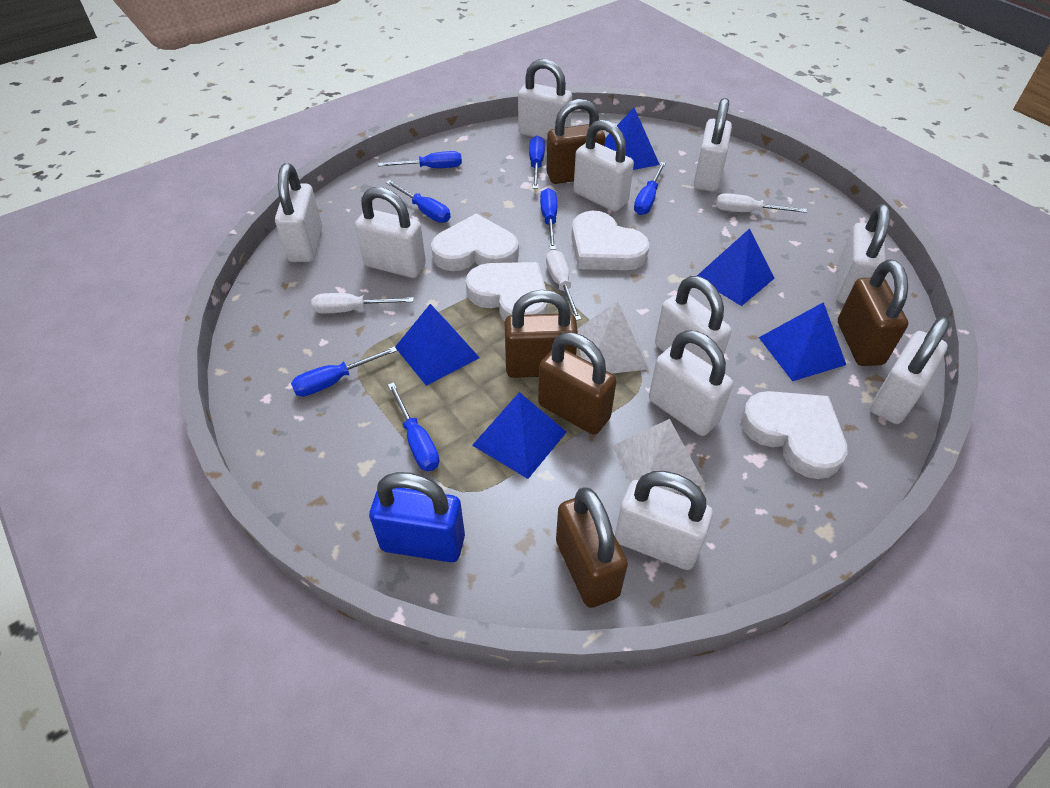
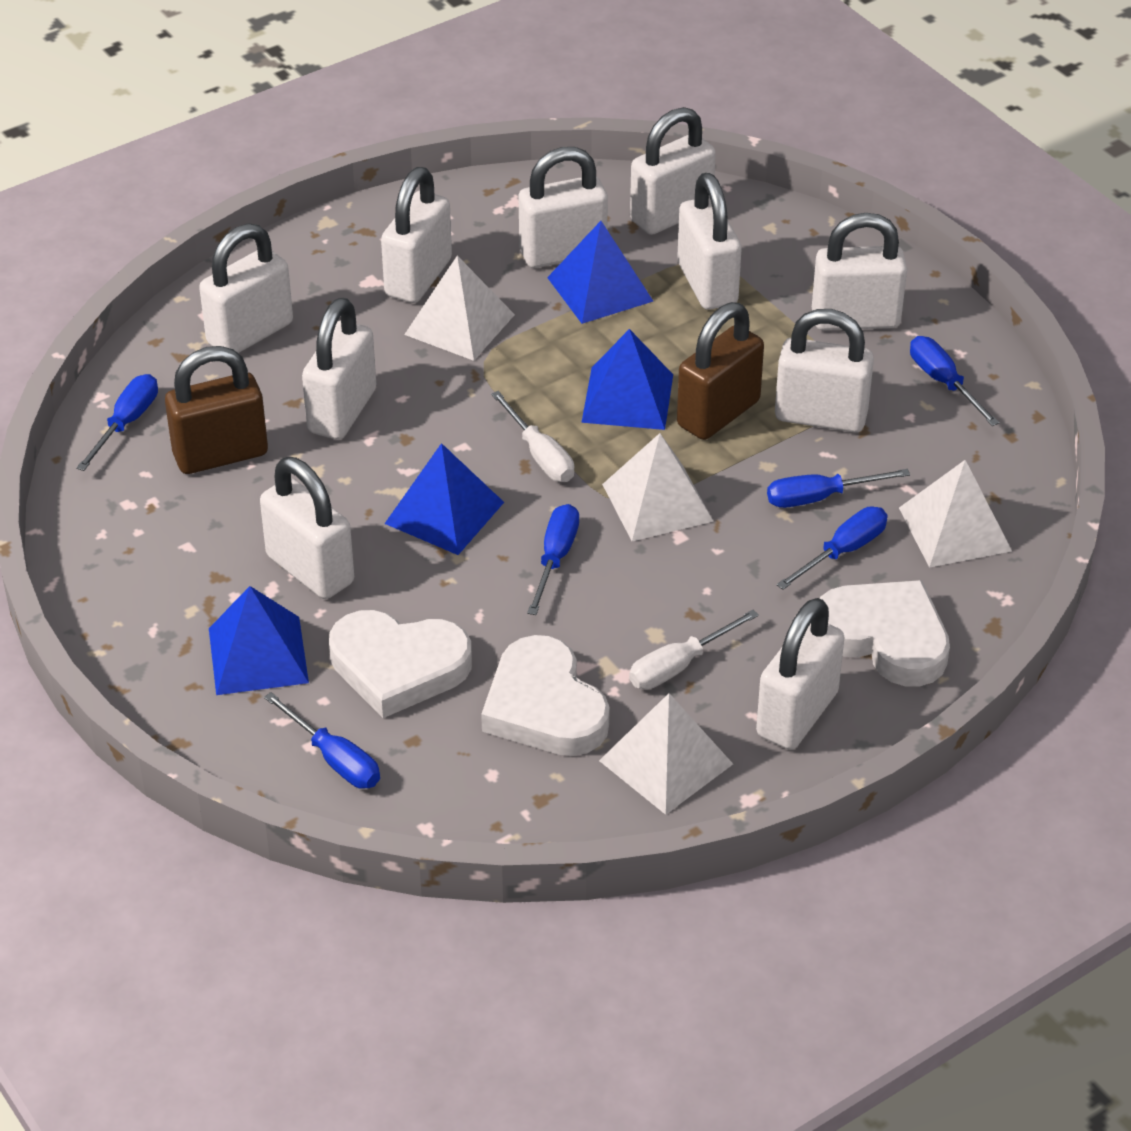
blue padlock: 1 -> 0
blue pyramid: 5 -> 4
blue screwdriver: 7 -> 6
brown padlock: 5 -> 2
white heart: 4 -> 3
white pyramid: 2 -> 4
white screwdriver: 3 -> 2

